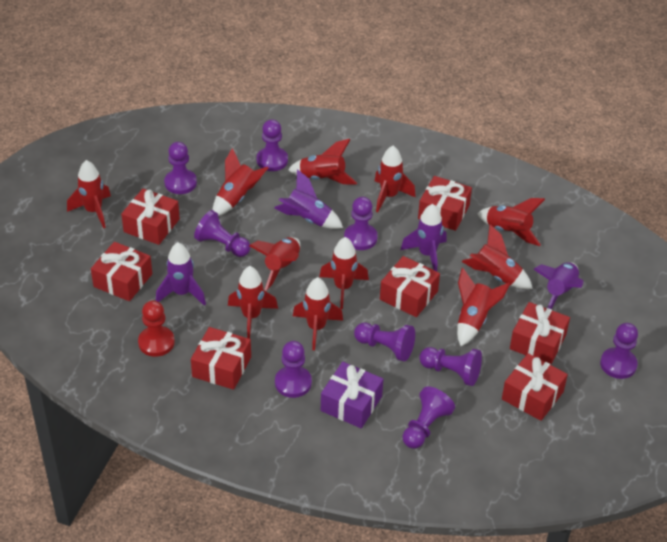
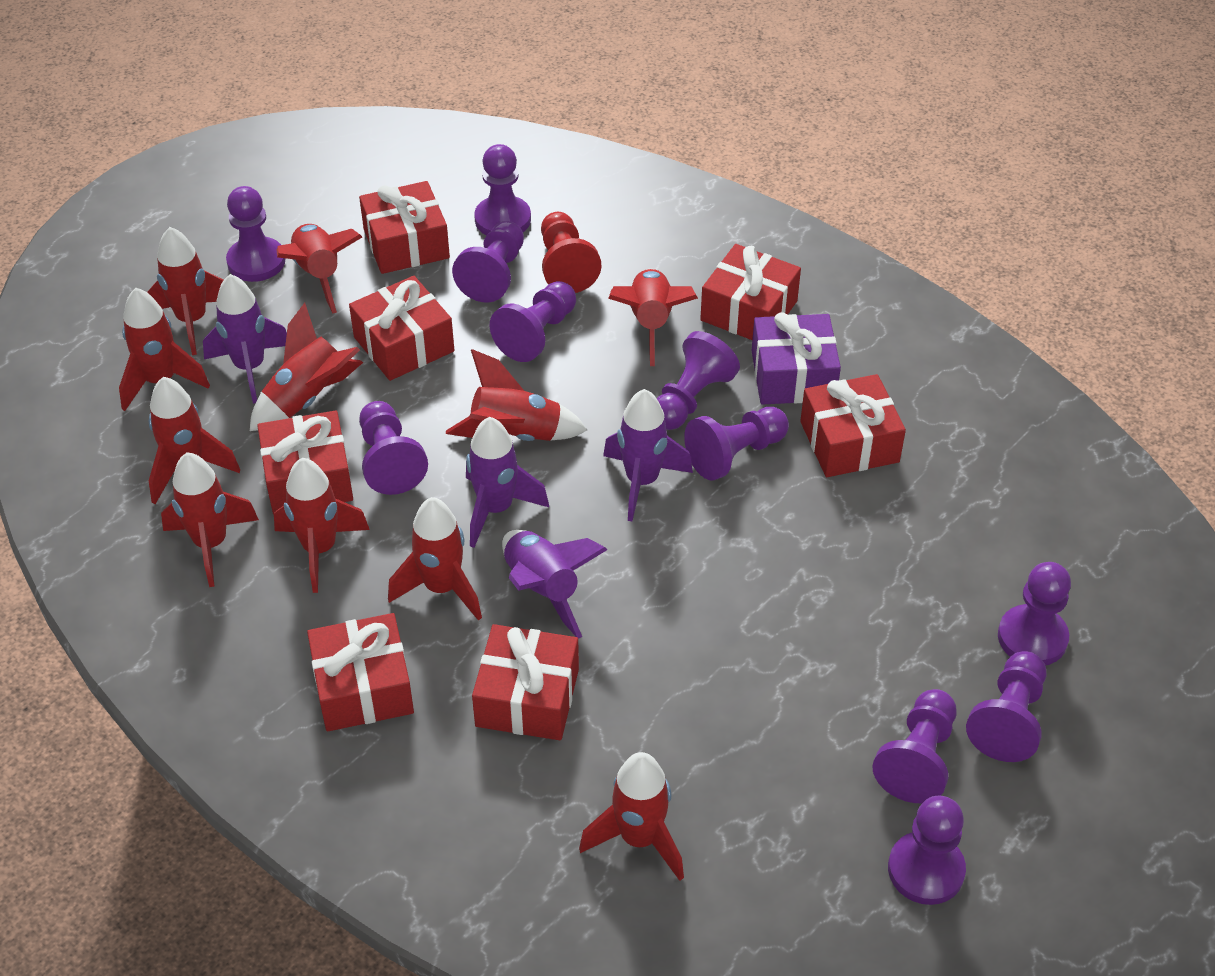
purple pawn: 9 -> 11

